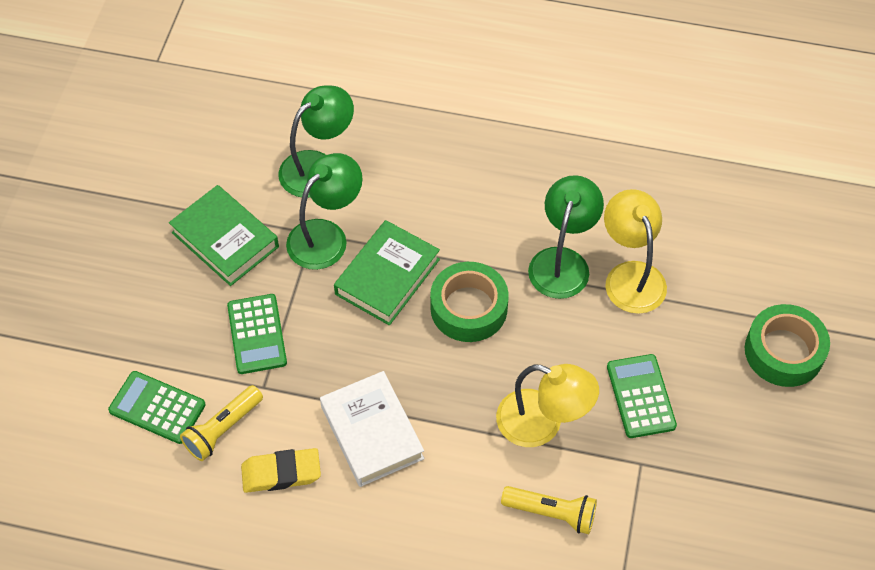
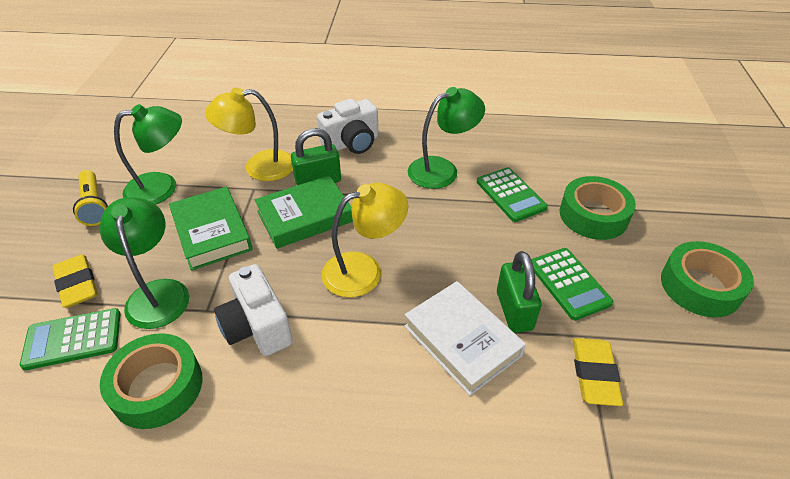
green padlock: 0 -> 2
green tape: 2 -> 3
white camera: 0 -> 2
yellow eraser: 1 -> 2
yellow flashlight: 2 -> 1

